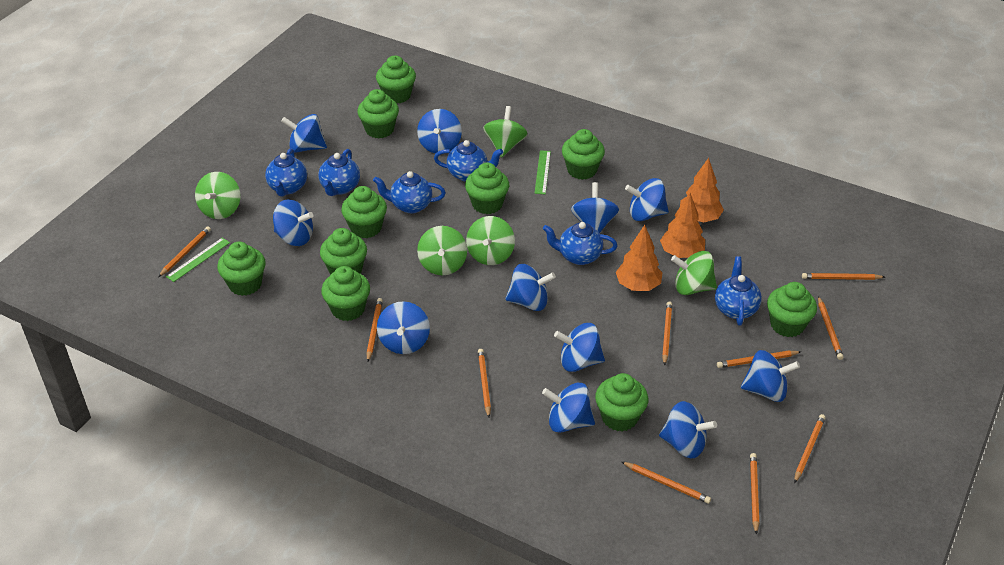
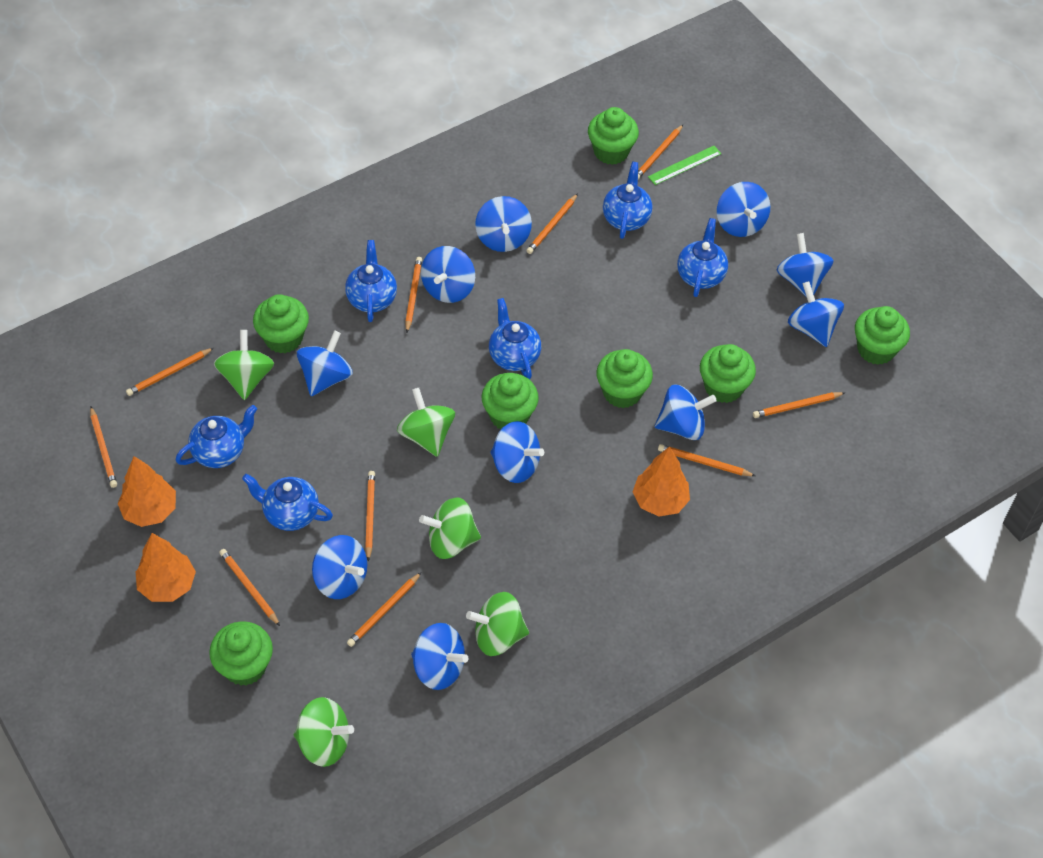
blue spinning top: 11 -> 10
green cupcake: 10 -> 7
green ruler: 2 -> 1

